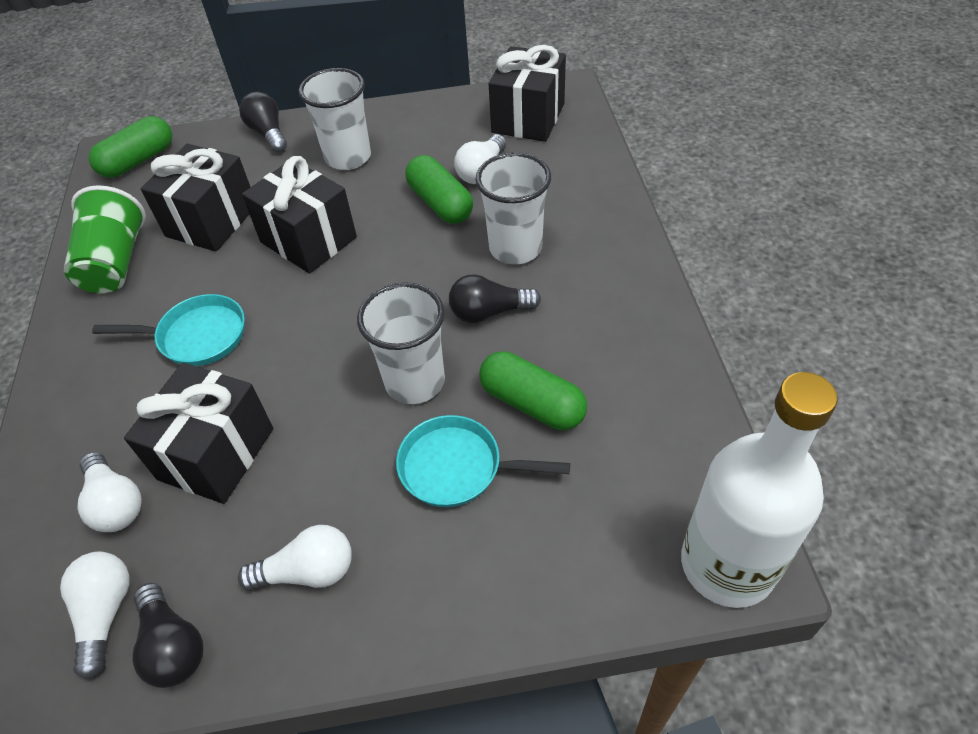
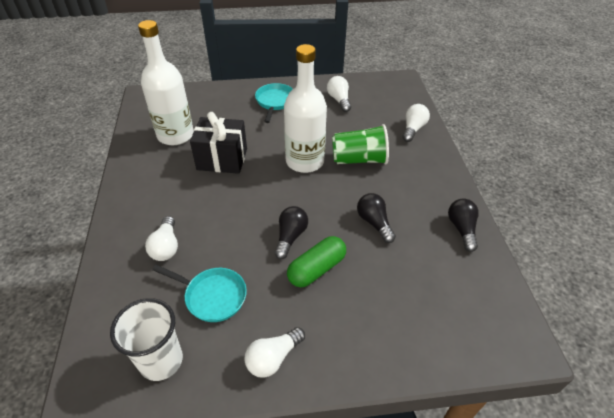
black gift: 4 -> 1
green capsule: 3 -> 1
white bottle: 1 -> 2
white cup: 3 -> 1

